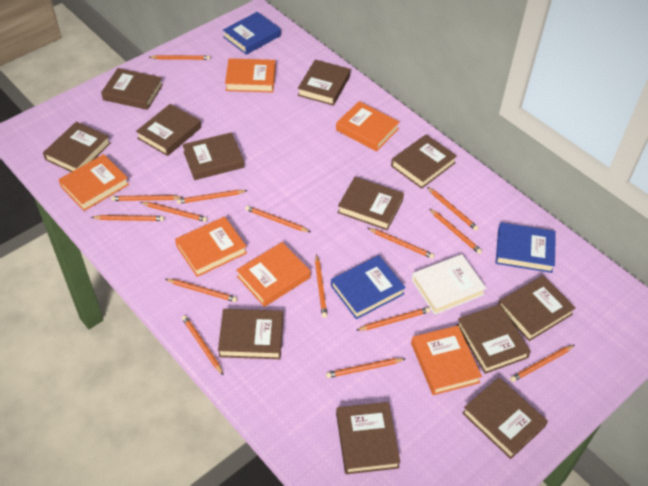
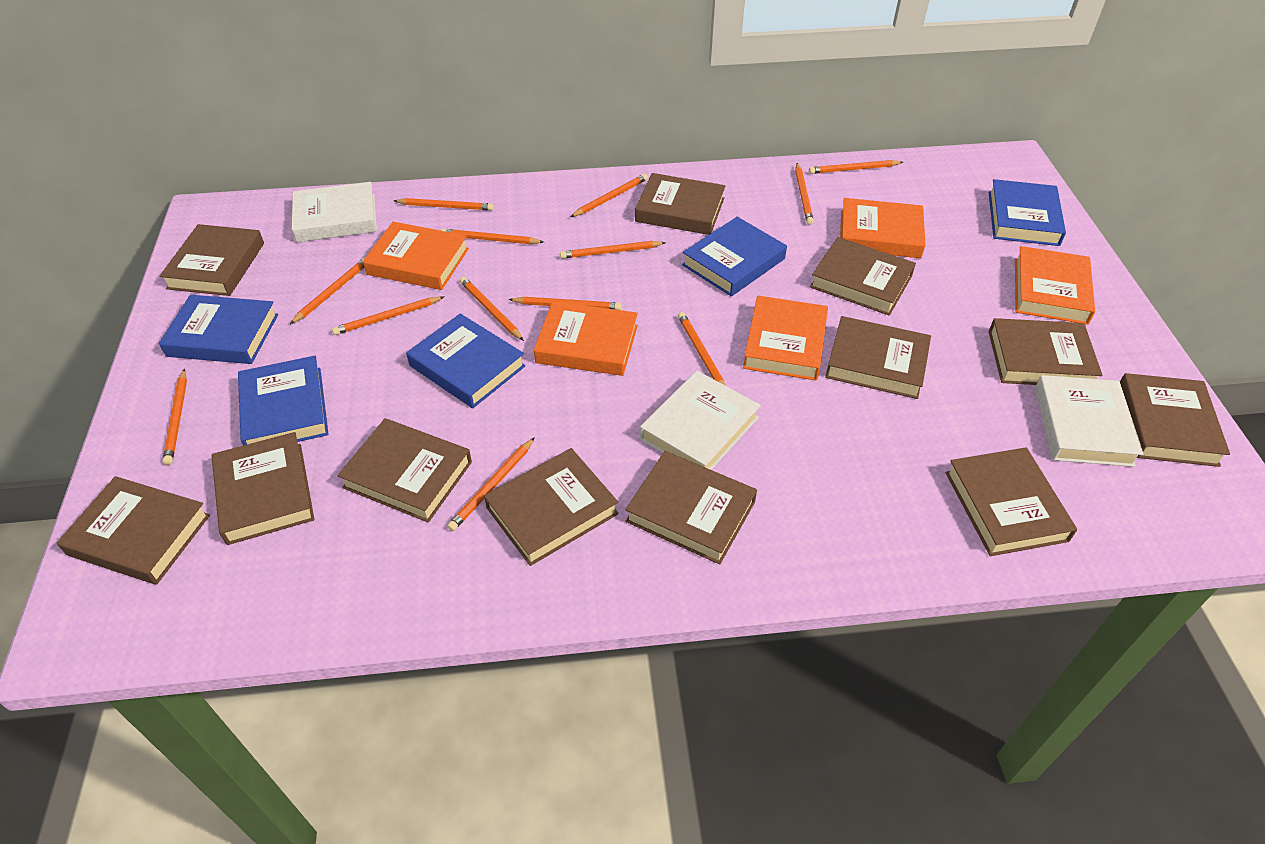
blue book: 3 -> 5
orange book: 6 -> 5
orange pencil: 15 -> 13
white book: 1 -> 3

